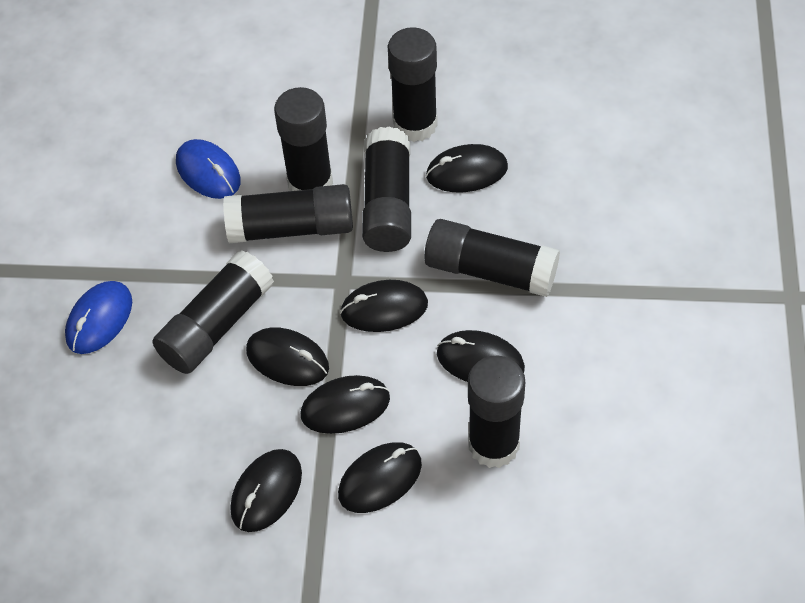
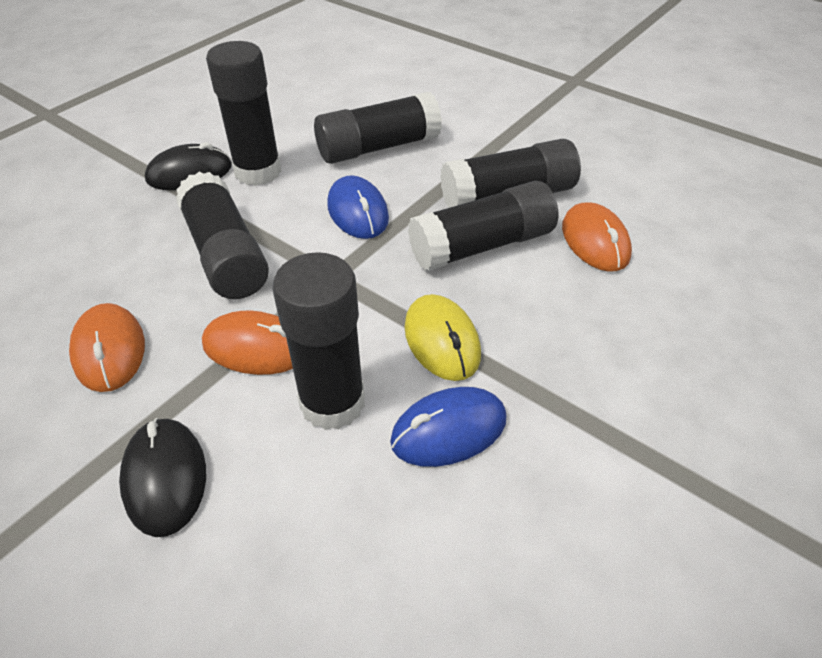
black glue stick: 7 -> 6
black mouse: 7 -> 2
orange mouse: 0 -> 3
yellow mouse: 0 -> 1

